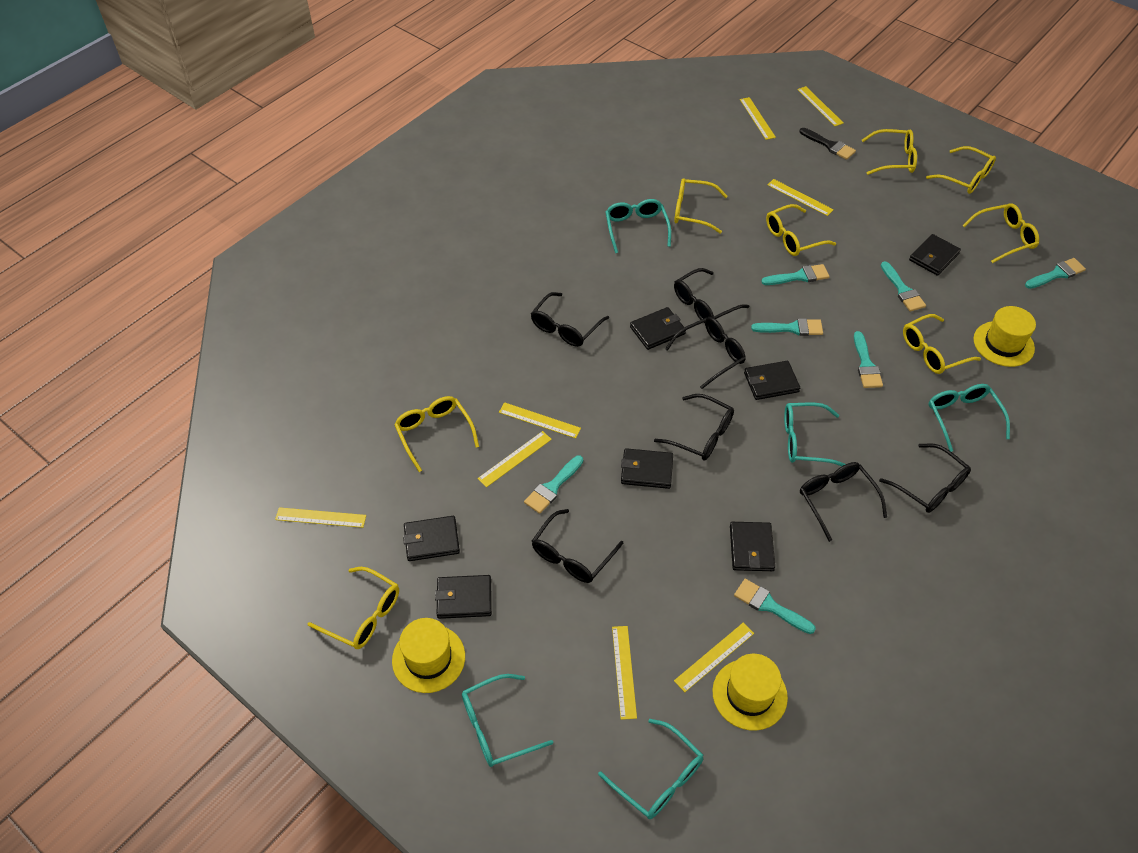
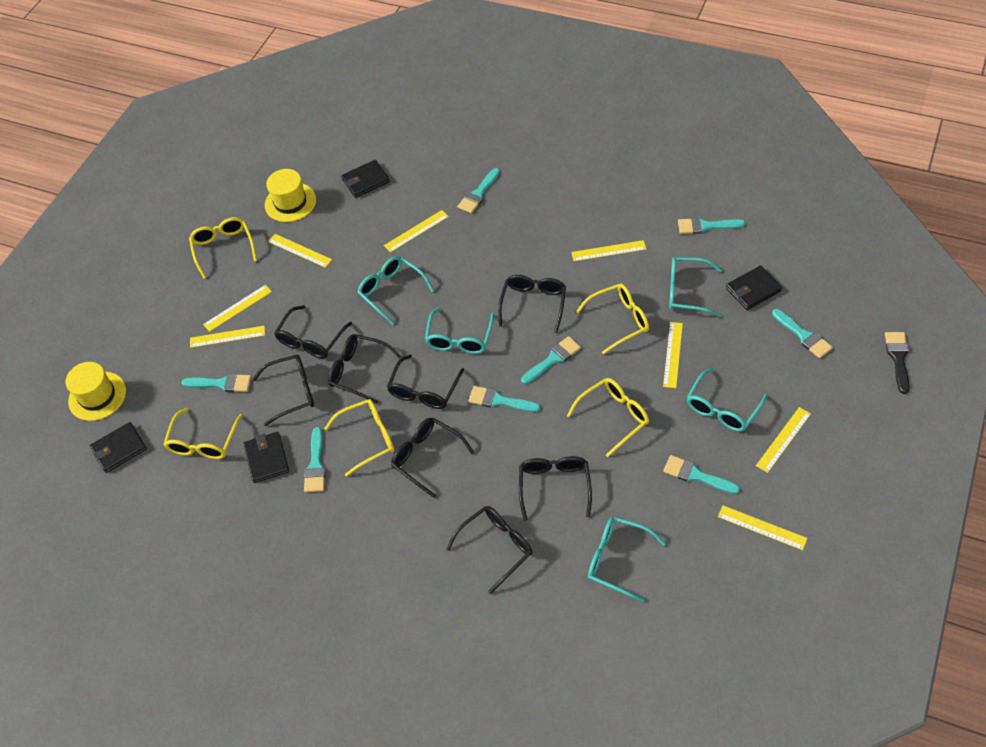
black glasses: 7 -> 8
black wallet: 7 -> 4
turquoise brush: 7 -> 8
yellow glasses: 8 -> 5
yellow hat: 3 -> 2

